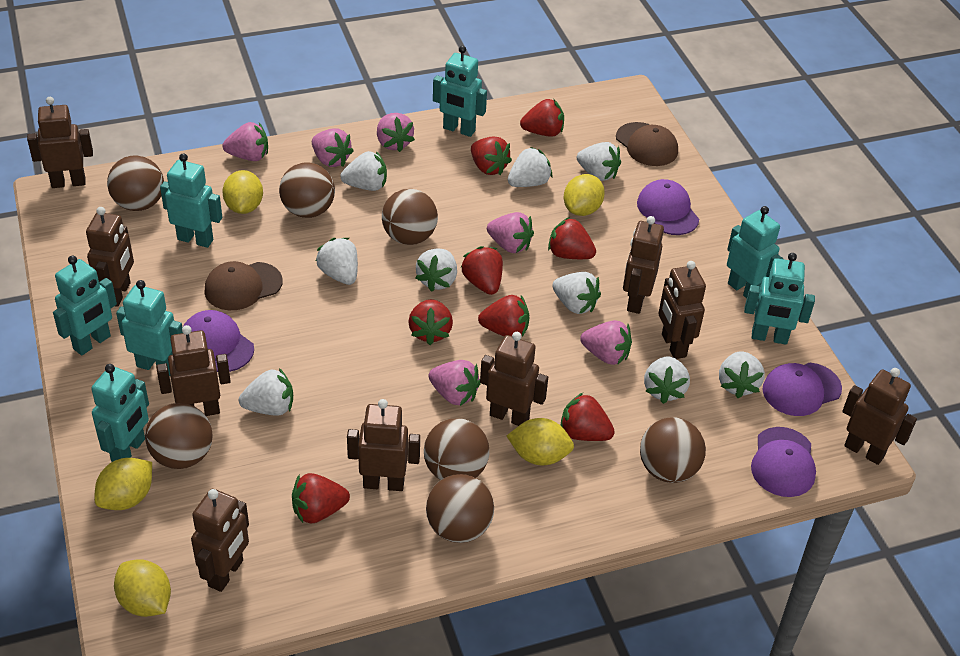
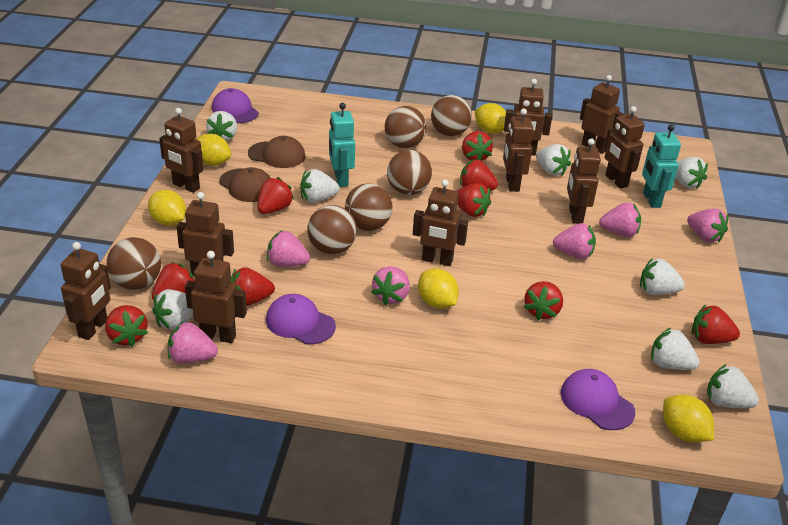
brown ball: 7 -> 6
brown robot: 9 -> 10
purple cap: 4 -> 3
red strawberry: 8 -> 9
turquoise robot: 7 -> 2
white strawberry: 9 -> 8

